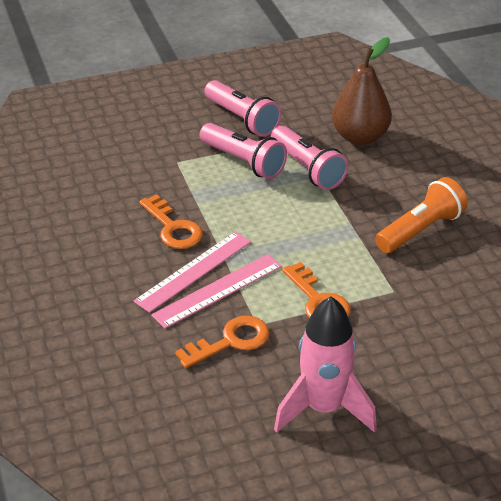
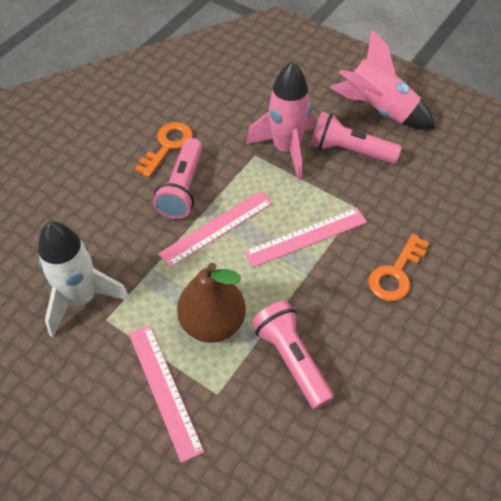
orange flashlight: 1 -> 0
orange key: 3 -> 2
pink rocket: 1 -> 2
pink ruler: 2 -> 3
white rocket: 0 -> 1

